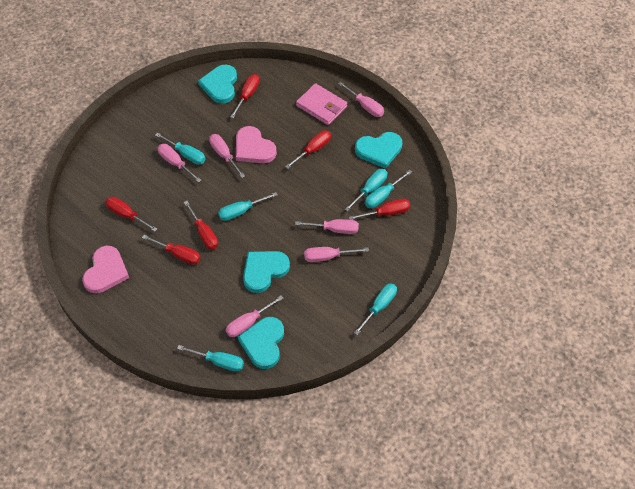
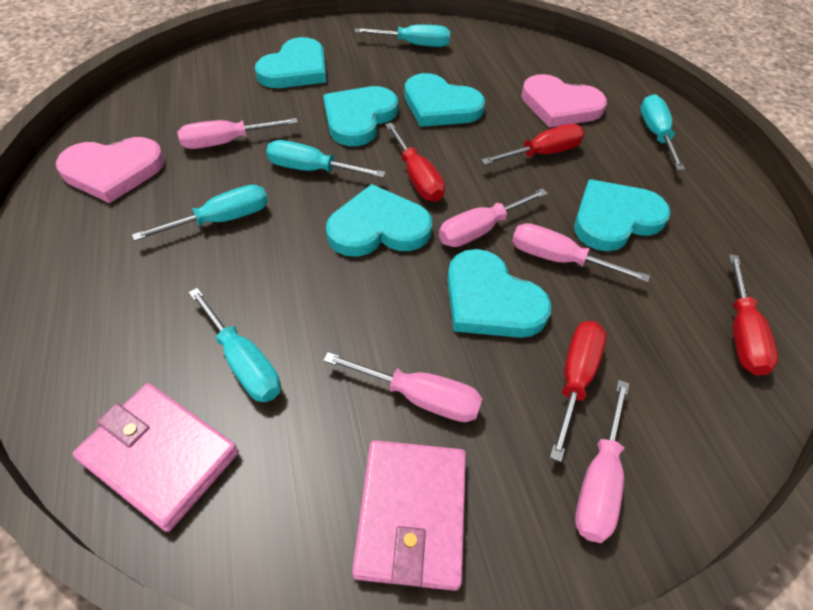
pink screwdriver: 6 -> 5
pink wallet: 1 -> 2
red screwdriver: 6 -> 4
turquoise heart: 4 -> 6
turquoise screwdriver: 6 -> 5

